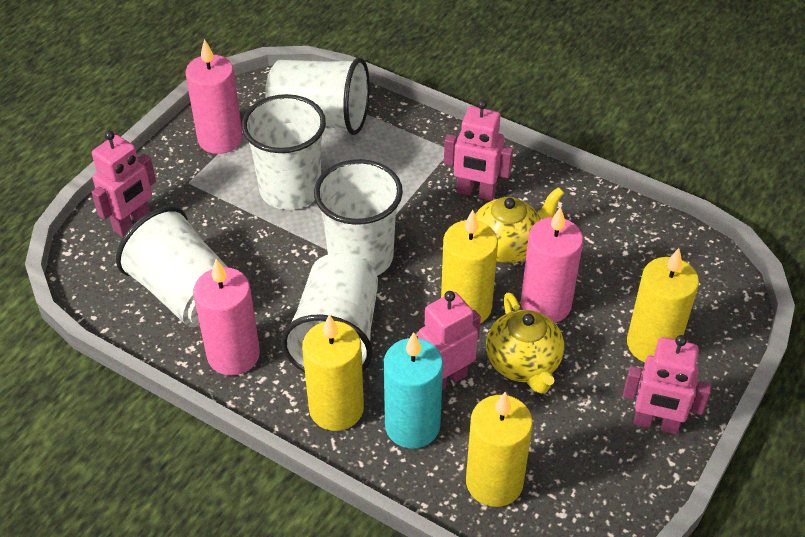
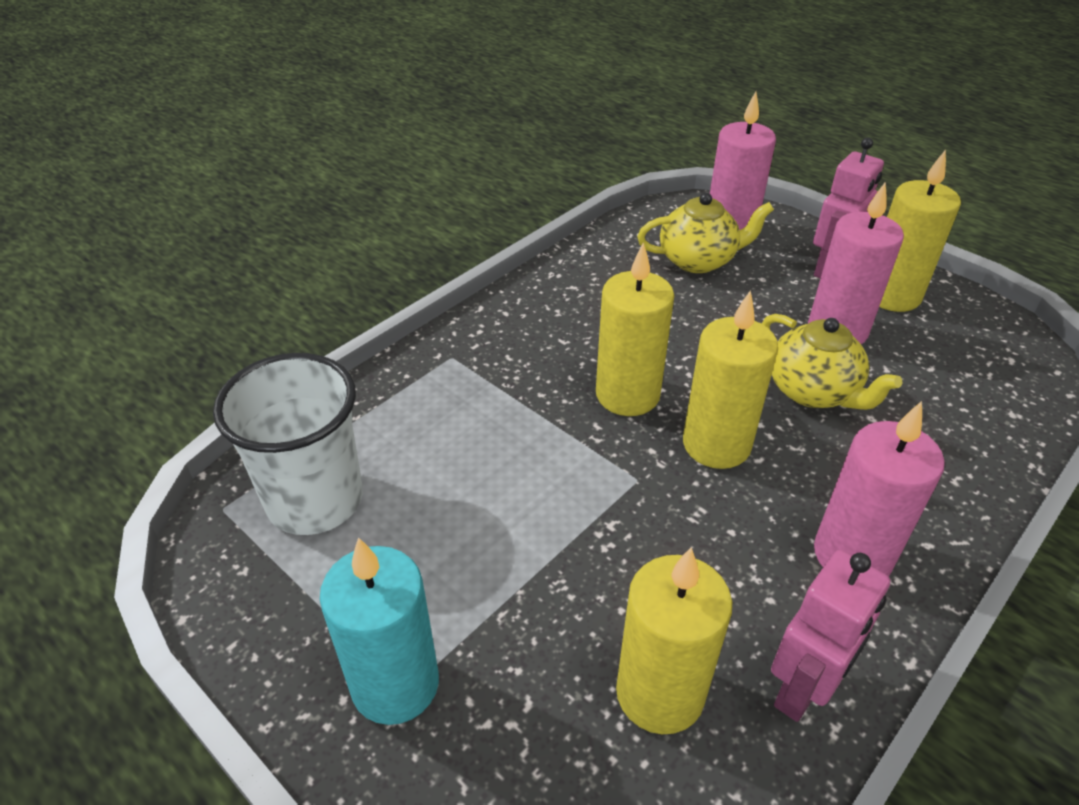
pink robot: 4 -> 2
white cup: 5 -> 1

